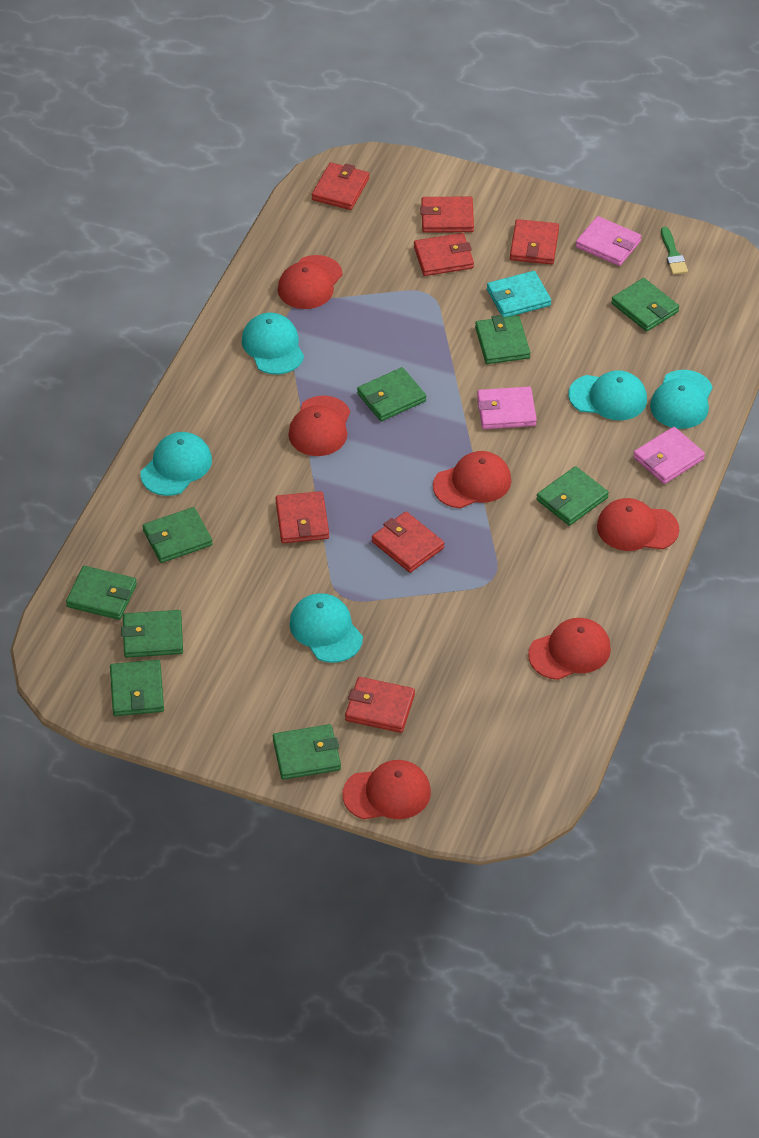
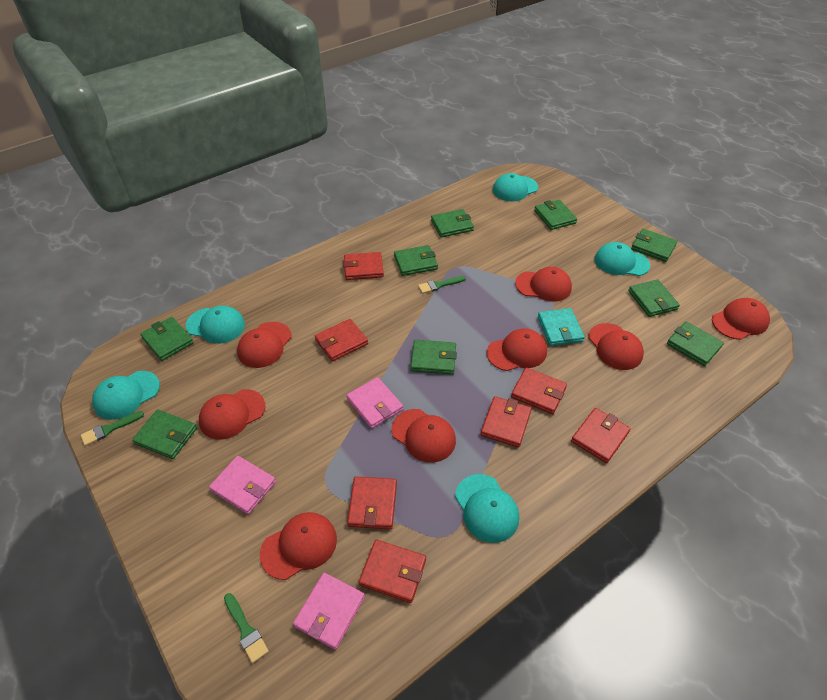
green brush: 1 -> 3
red cap: 6 -> 8

